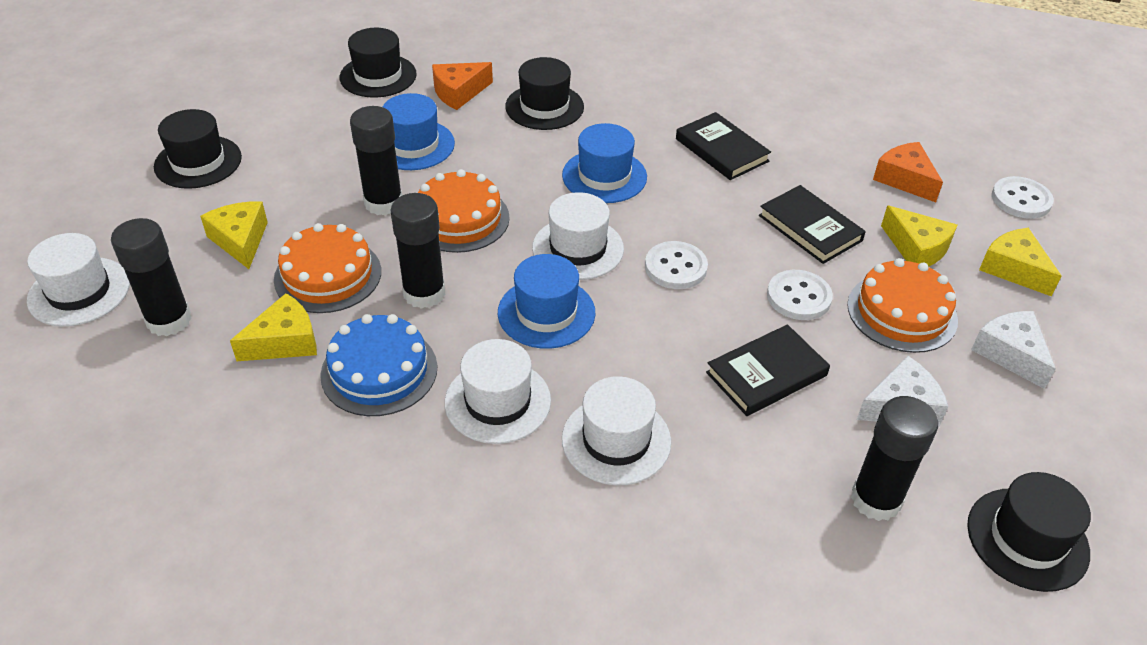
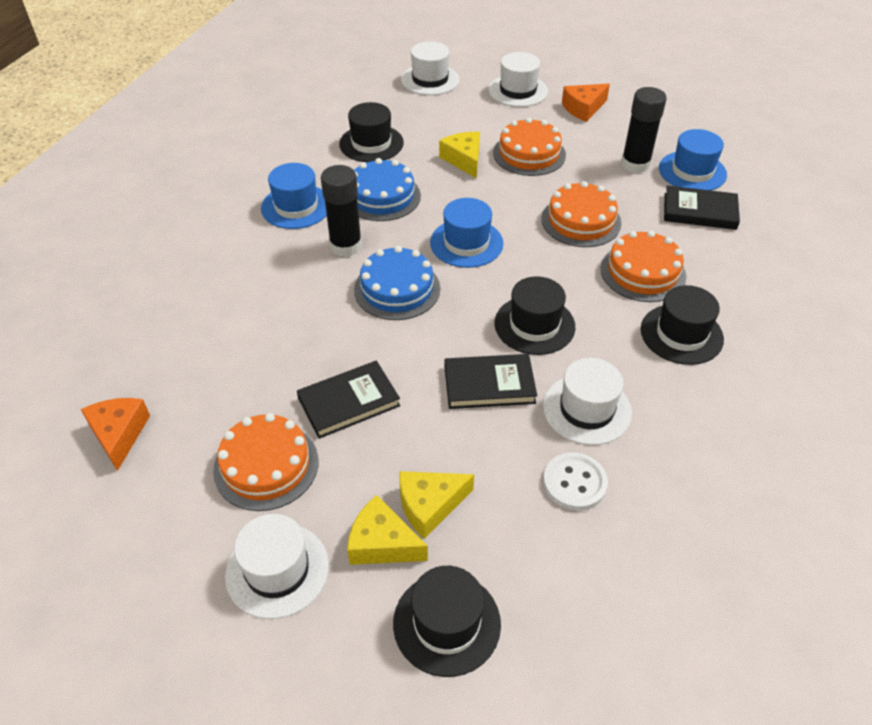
black glue stick: 4 -> 2
blue cake: 1 -> 2
orange cake: 3 -> 4
white button: 3 -> 1
white cheese: 2 -> 0
yellow cheese: 4 -> 3

